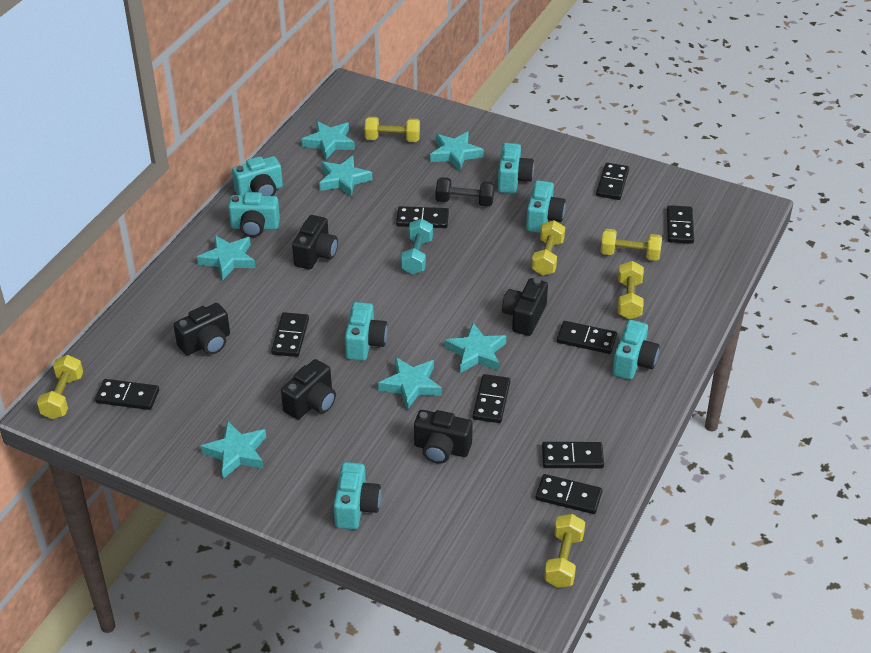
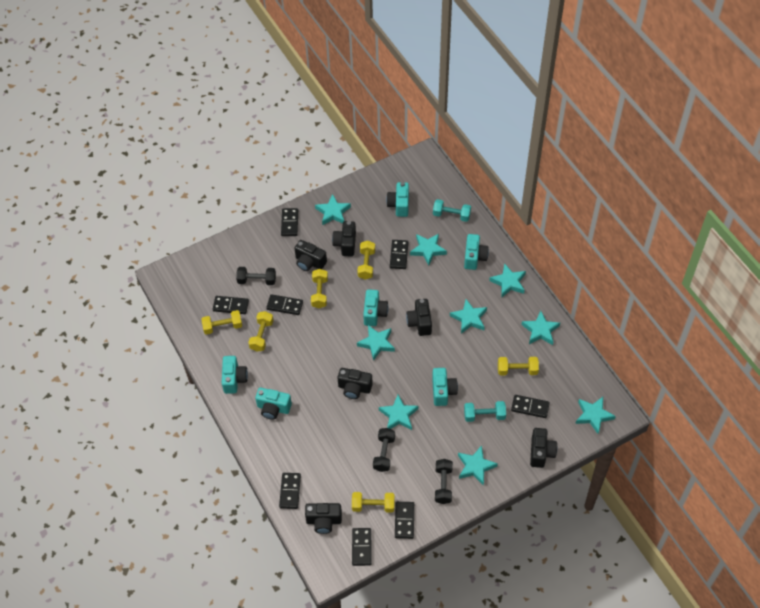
black camera: 5 -> 6
black domino: 9 -> 8
black dumbbell: 1 -> 3
turquoise camera: 7 -> 6
turquoise dumbbell: 1 -> 2
turquoise star: 7 -> 9

